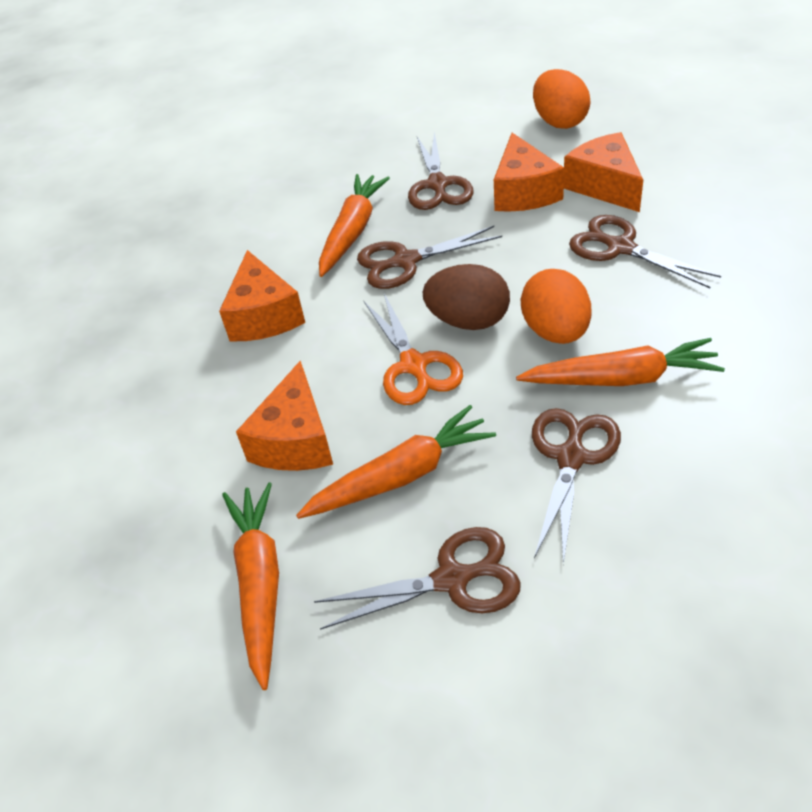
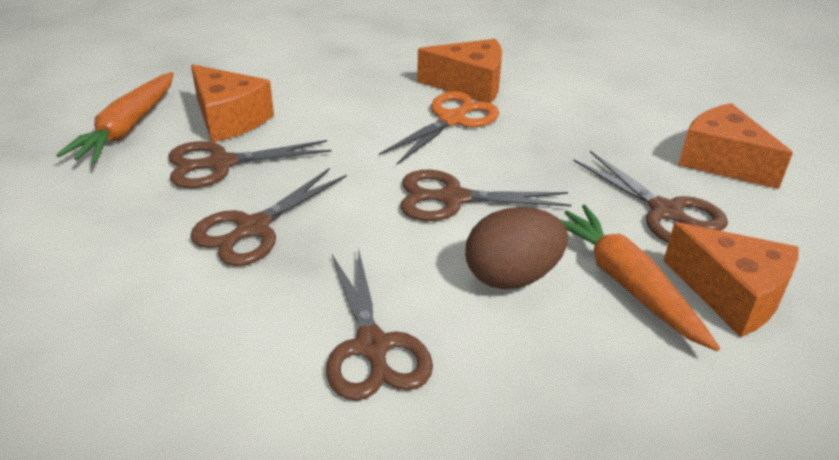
orange carrot: 4 -> 2
orange egg: 2 -> 0

